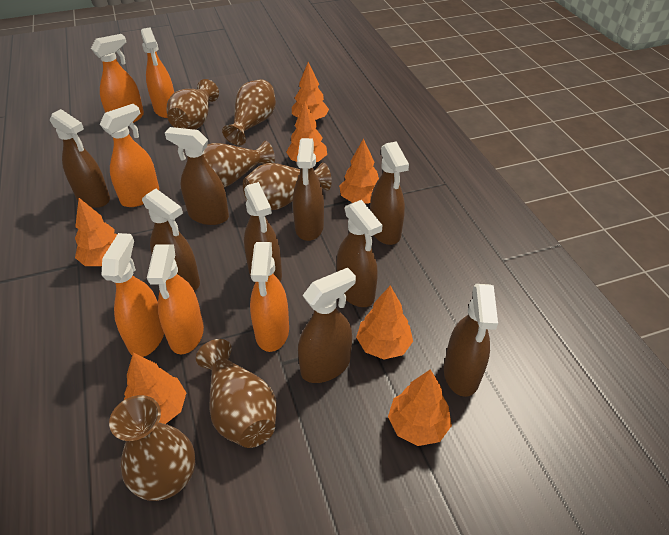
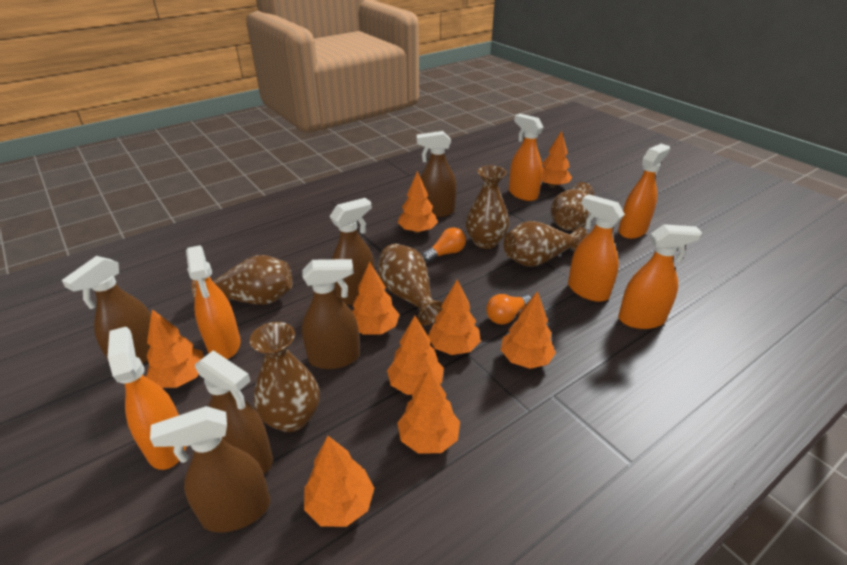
brown spray bottle: 9 -> 6
orange light bulb: 0 -> 2
orange tree: 7 -> 9

